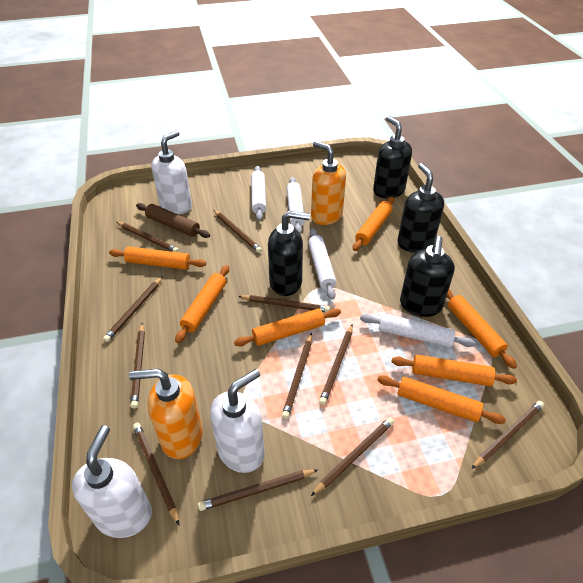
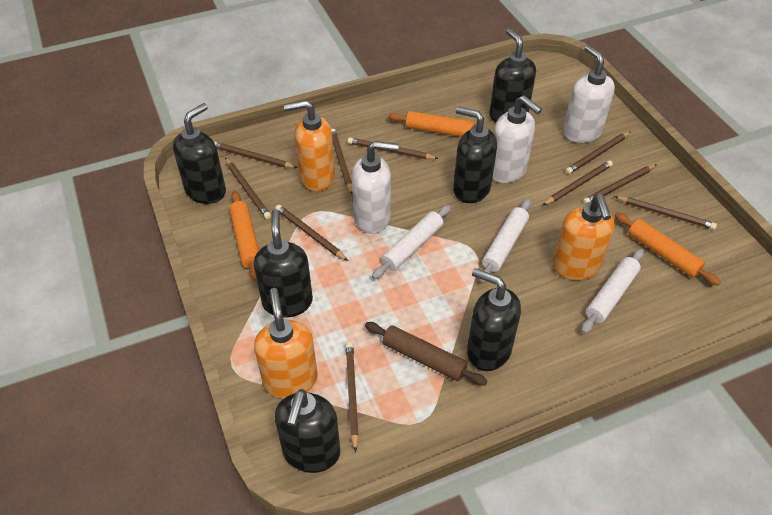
black soap dispenser: 4 -> 6
brown pencil: 11 -> 10
orange rolling pin: 7 -> 3
orange soap dispenser: 2 -> 3
white rolling pin: 4 -> 3

